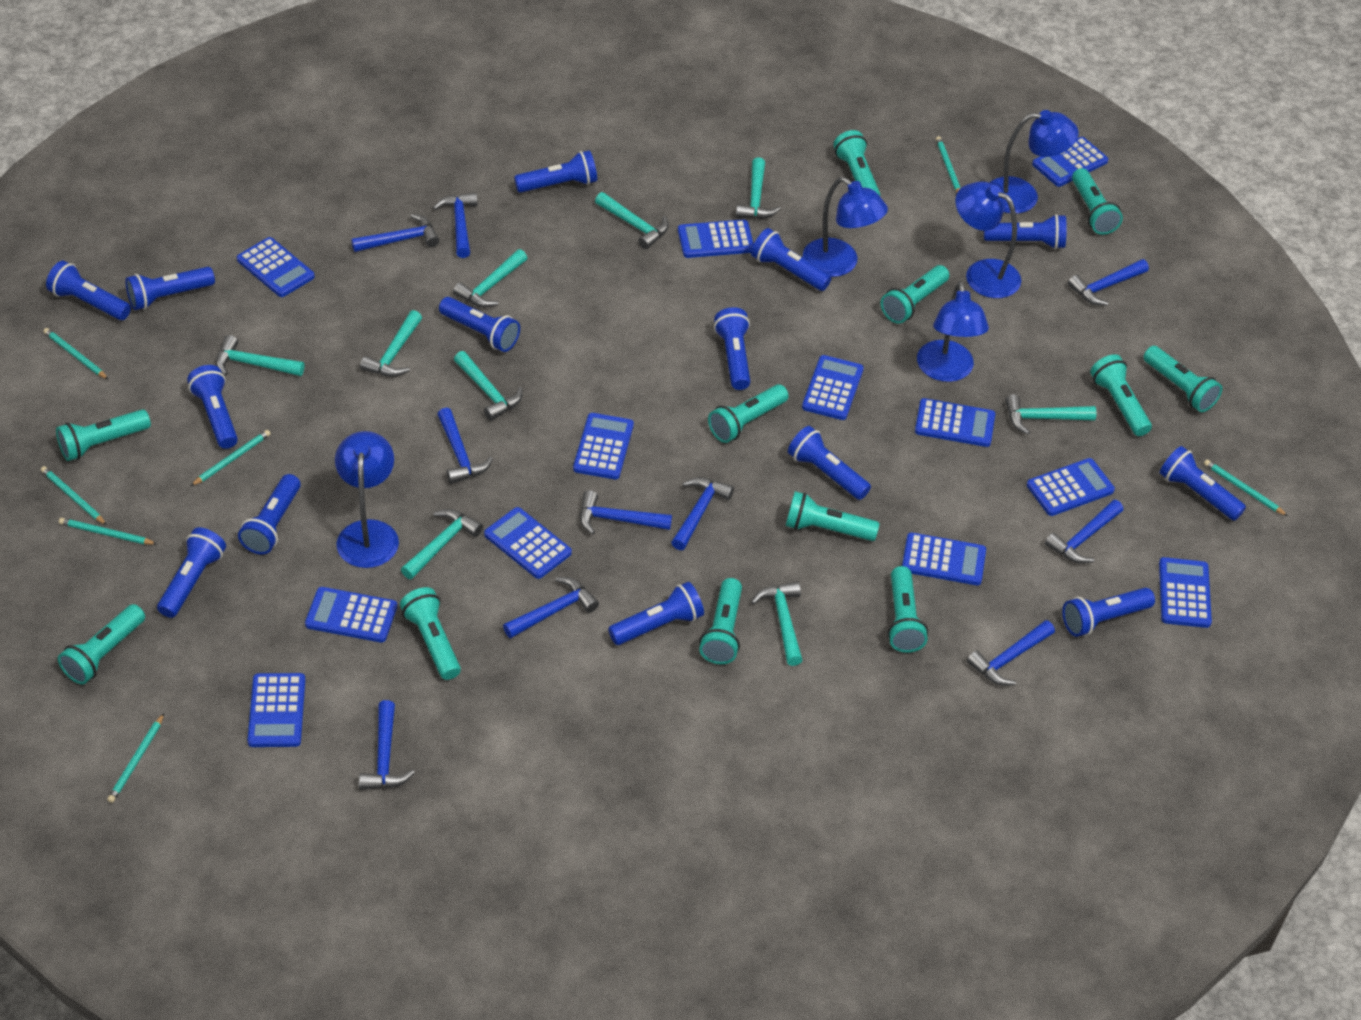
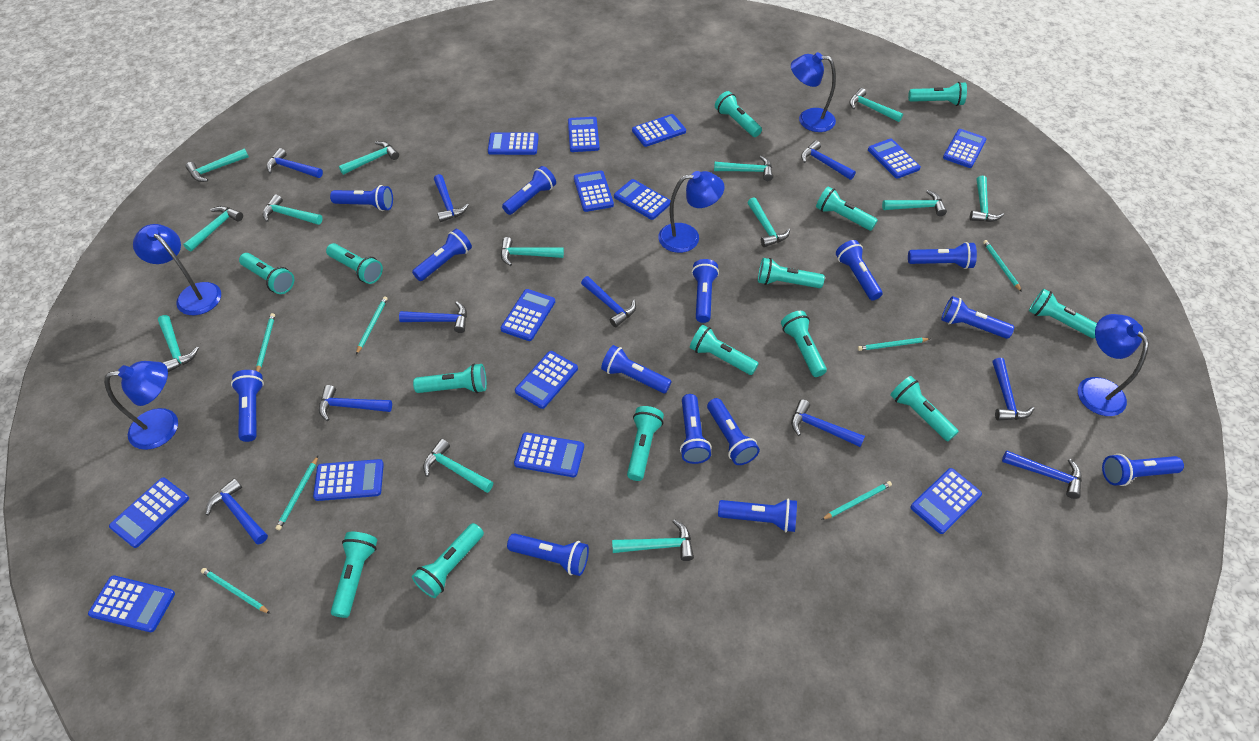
blue calculator: 12 -> 14
turquoise flashlight: 12 -> 14
turquoise hammer: 9 -> 13

